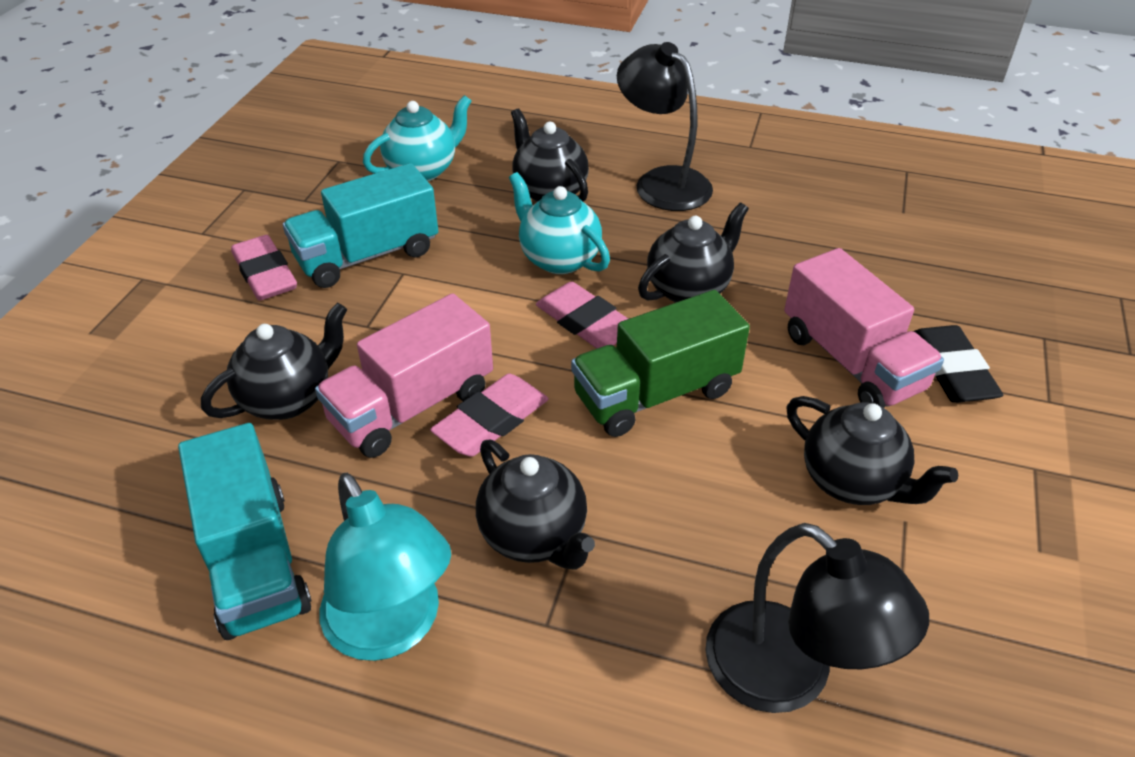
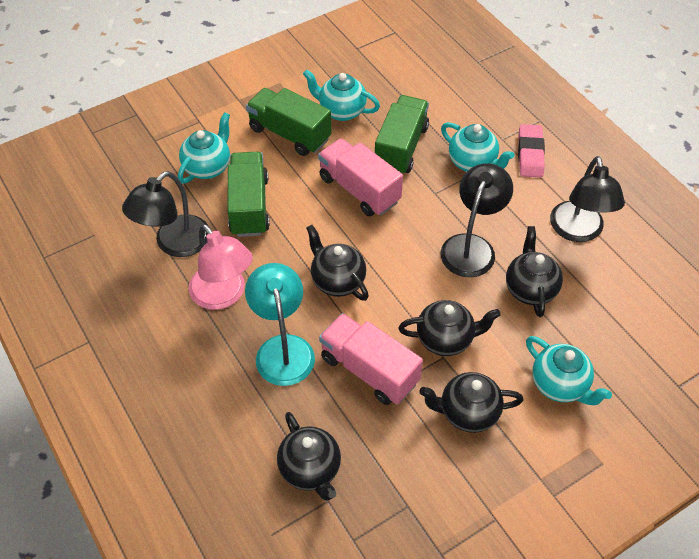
black eraser: 1 -> 0
black lamp: 2 -> 3
green truck: 1 -> 3
pink eraser: 3 -> 1
pink lamp: 0 -> 1
turquoise teapot: 2 -> 4
turquoise truck: 2 -> 0

